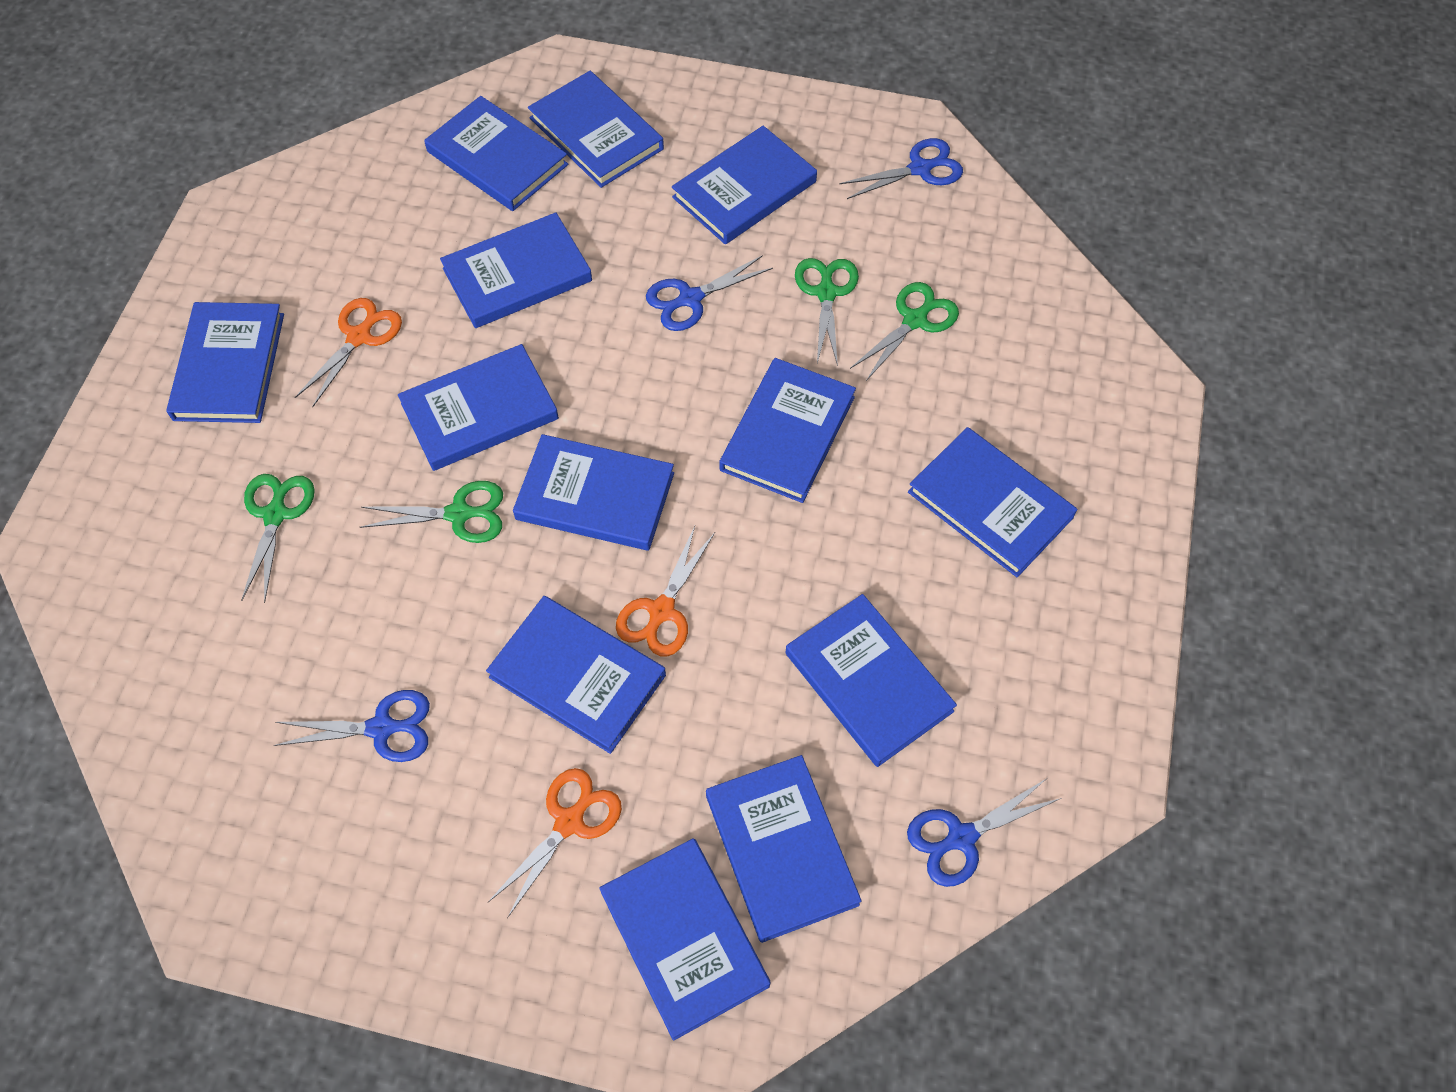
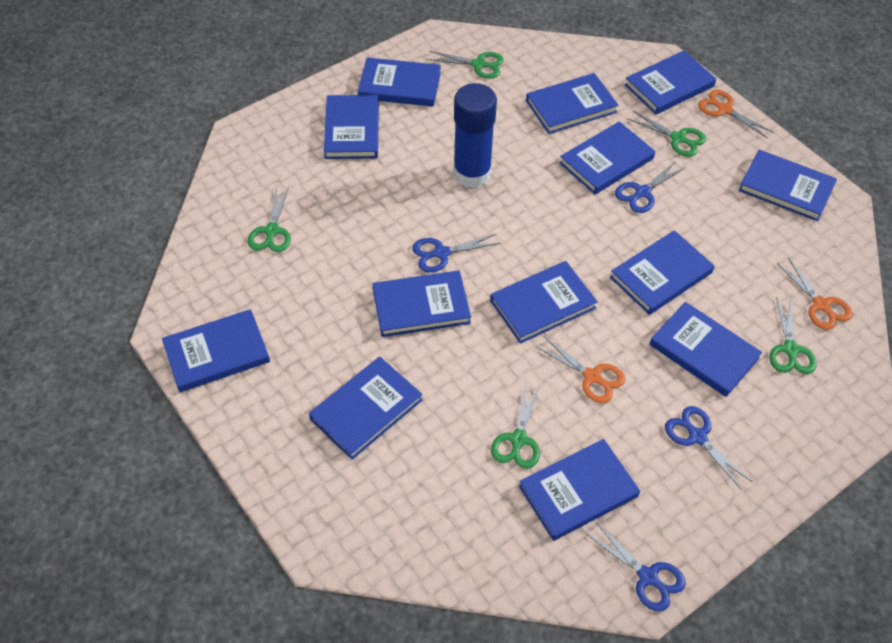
blue glue stick: 0 -> 1
green scissors: 4 -> 5

